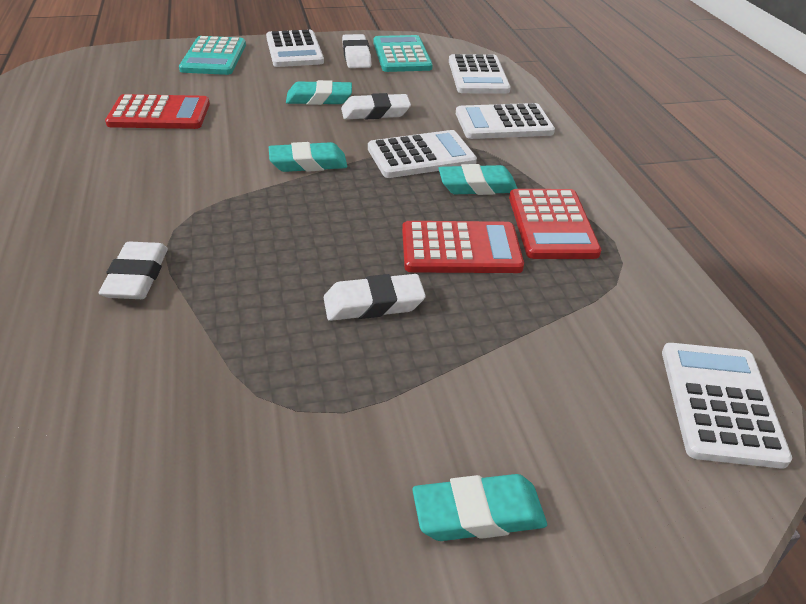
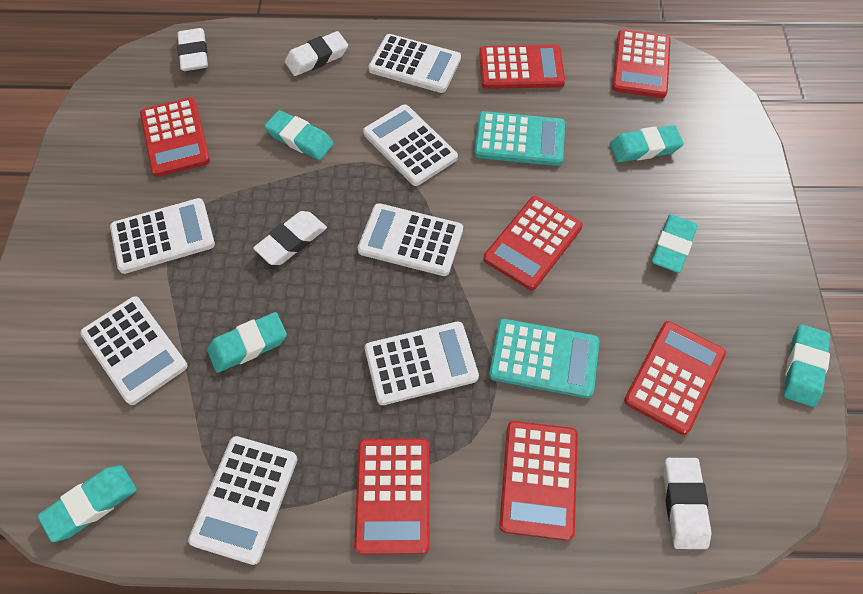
red calculator: 3 -> 7
turquoise eraser: 4 -> 6
white calculator: 5 -> 7

